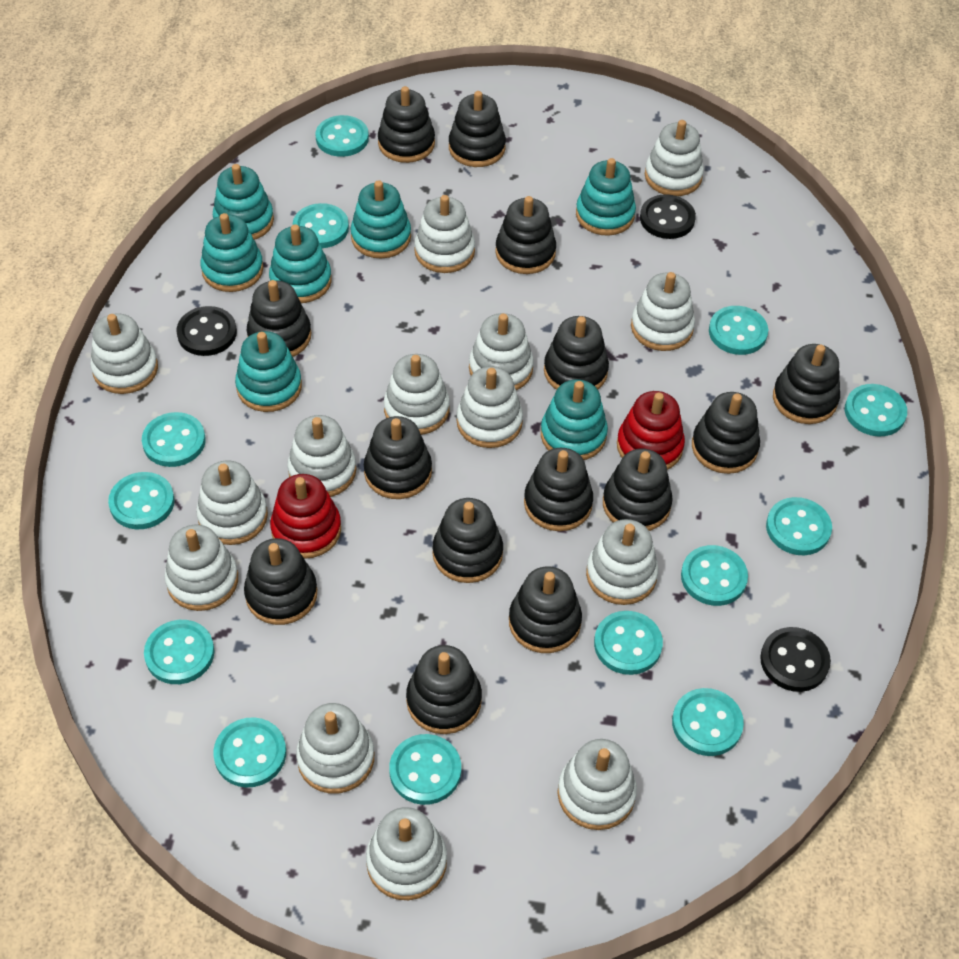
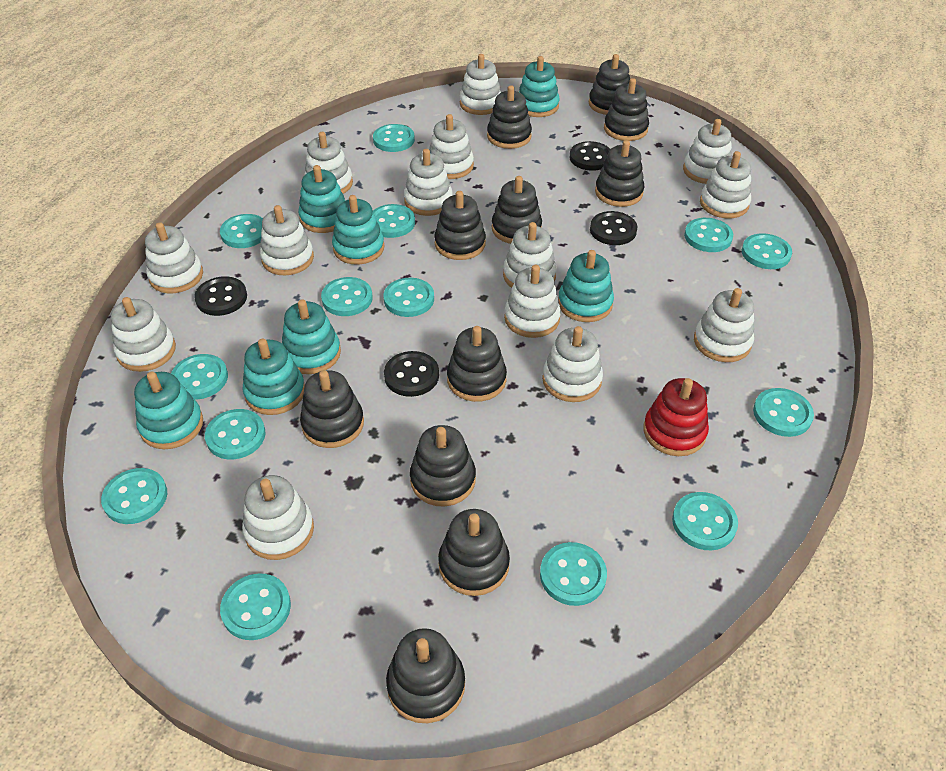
black button: 3 -> 4
black stacking toy: 14 -> 11
red stacking toy: 2 -> 1
turquoise button: 13 -> 14

